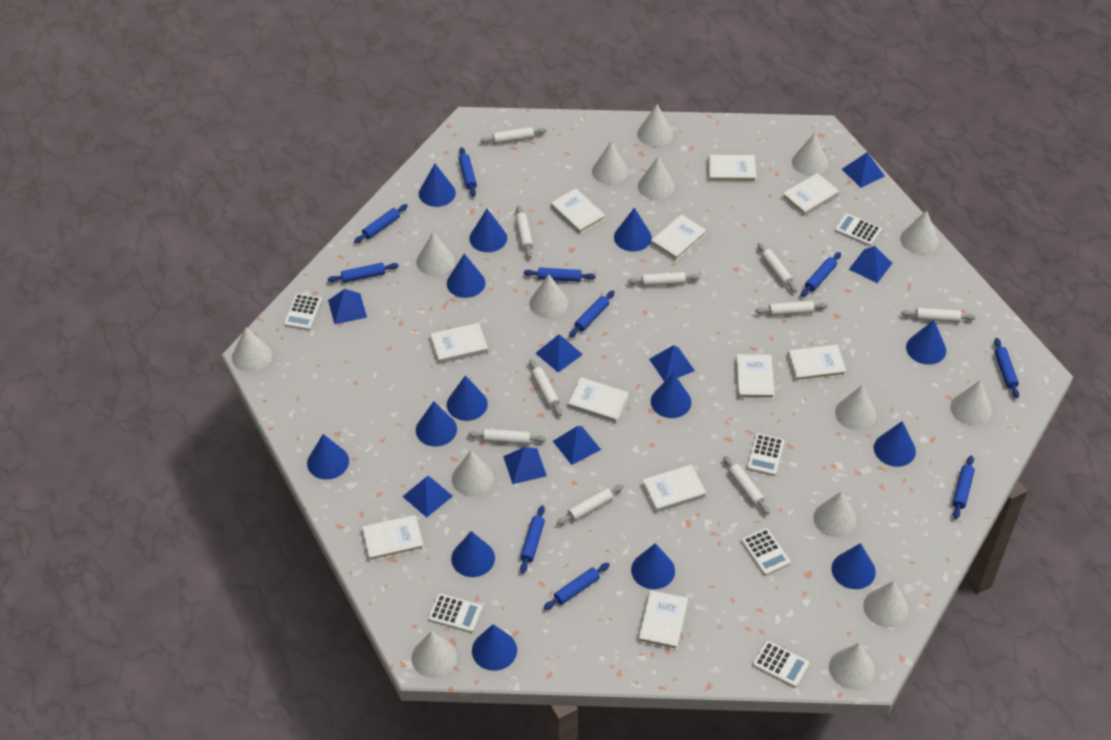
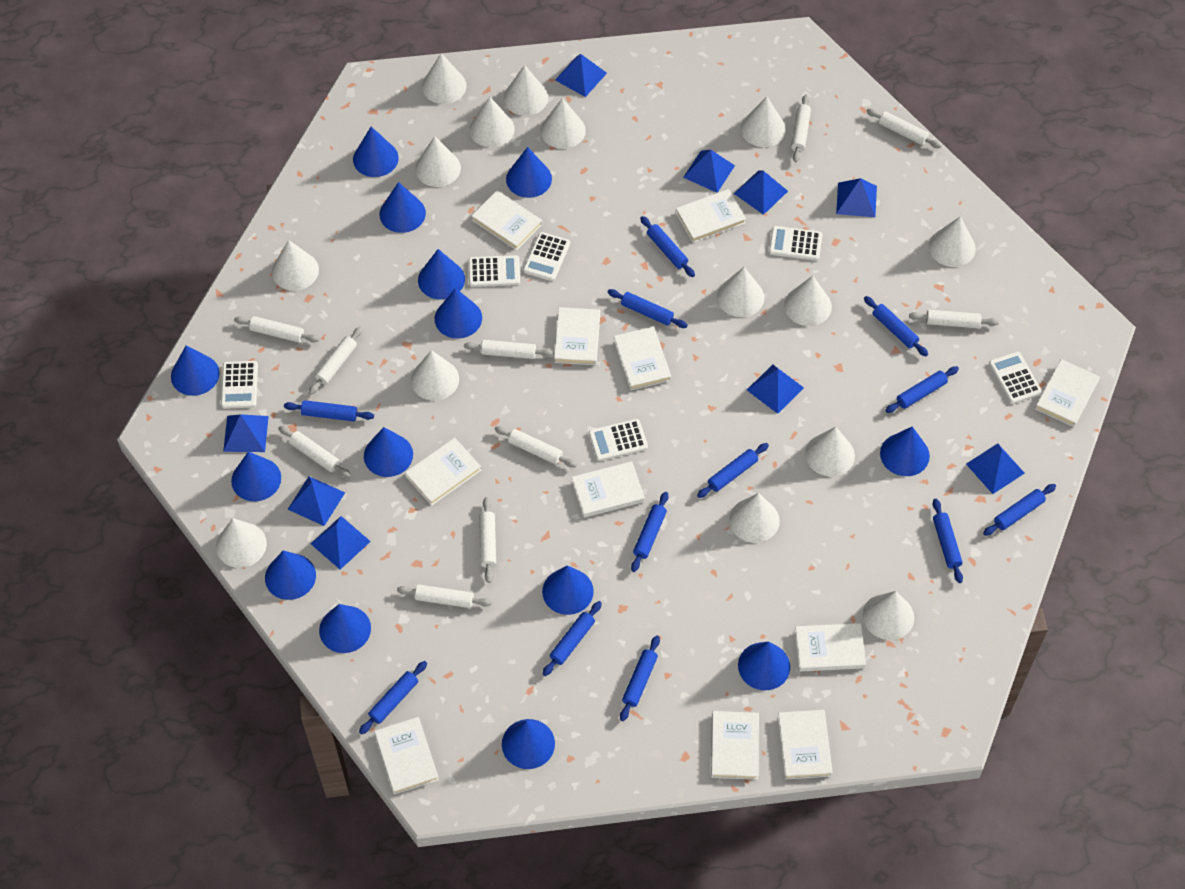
blue pyramid: 8 -> 9
blue rolling pin: 10 -> 12

